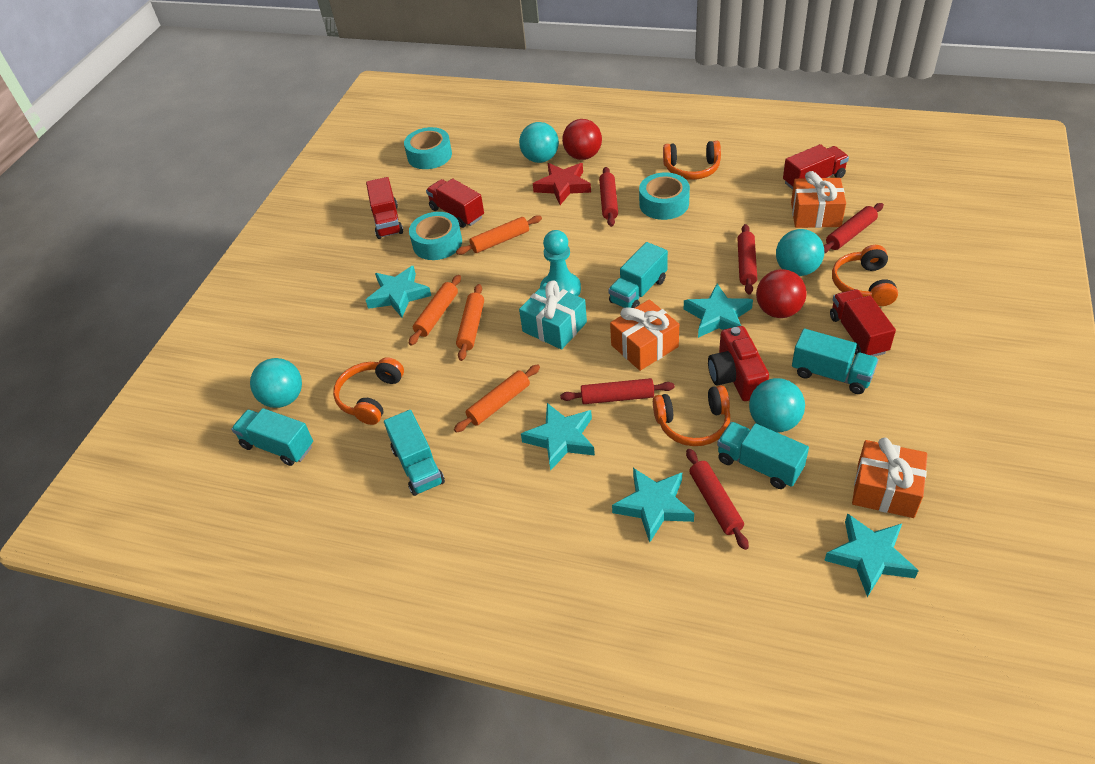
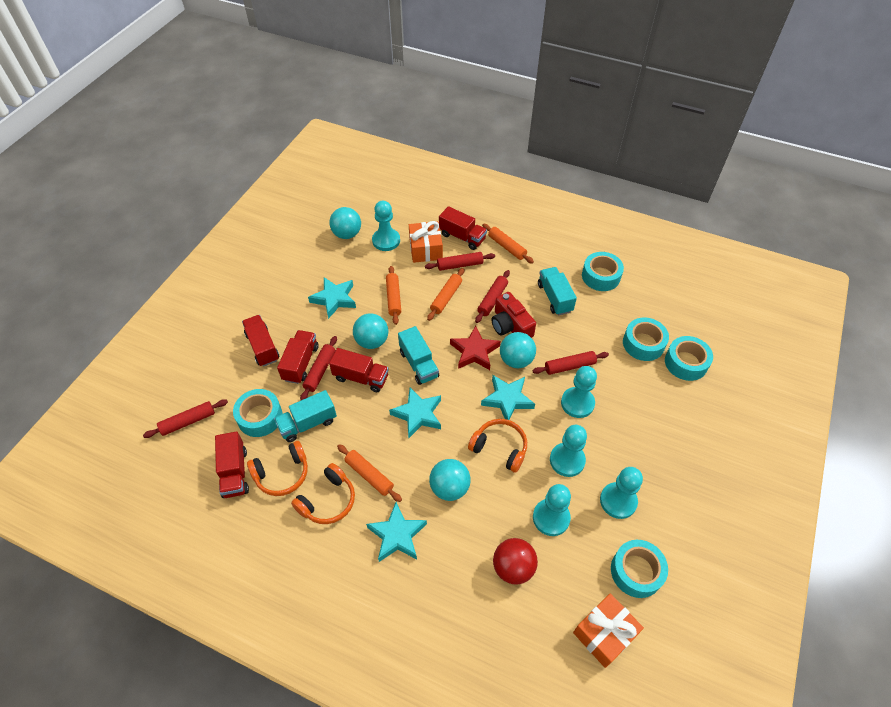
orange gift: 3 -> 2
orange headphones: 4 -> 3
red ball: 2 -> 1
red truck: 4 -> 5
turquoise gift: 1 -> 0
turquoise pawn: 1 -> 5
turquoise star: 5 -> 4
turquoise tape: 3 -> 5
turquoise truck: 5 -> 3

